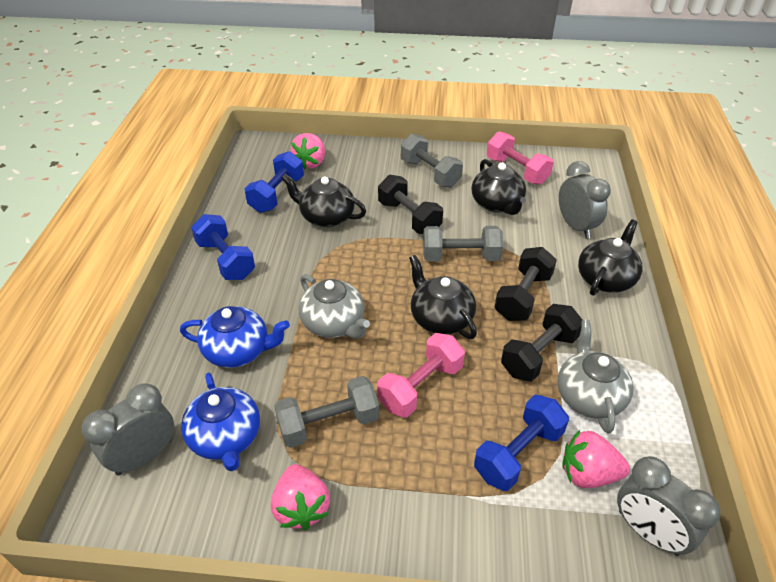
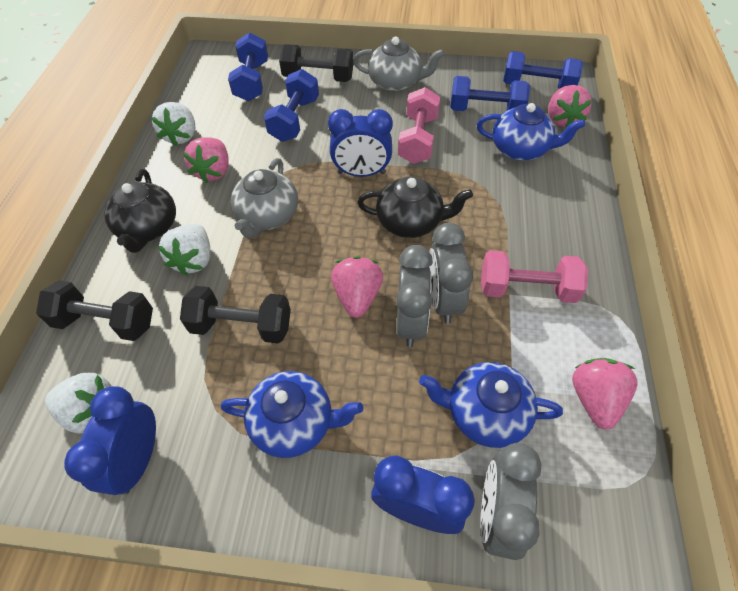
black teapot: 4 -> 2
blue clock: 0 -> 3
blue dumbbell: 3 -> 4
blue teapot: 2 -> 3
grey dumbbell: 3 -> 0
pink strawberry: 3 -> 4
white strawberry: 0 -> 3

